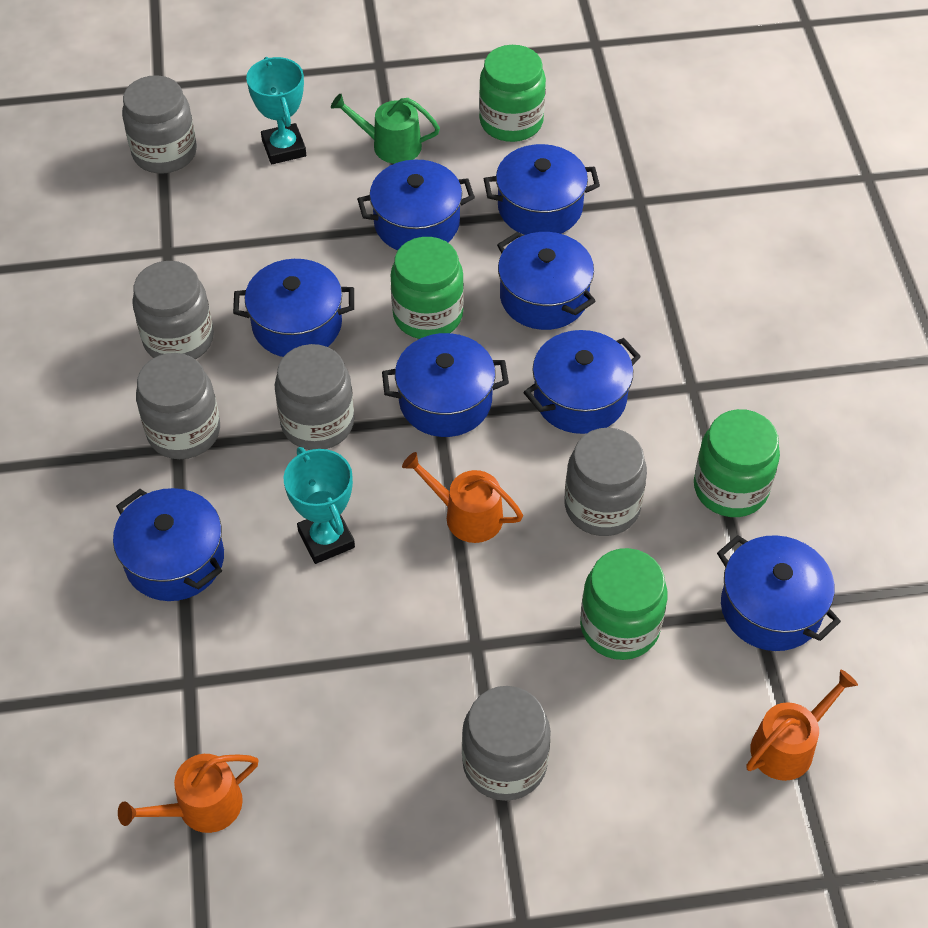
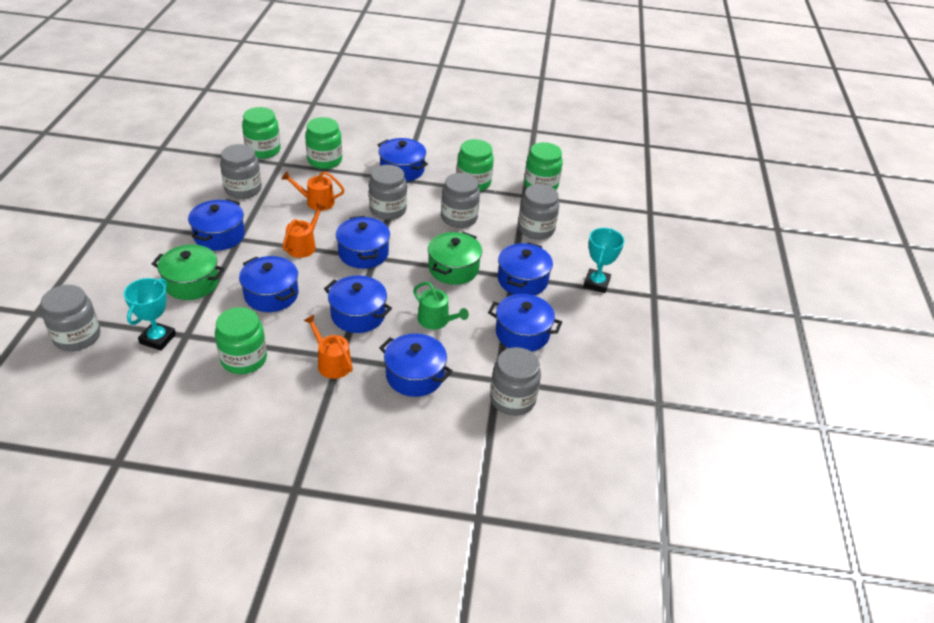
green jar: 4 -> 5
green pot: 0 -> 2

